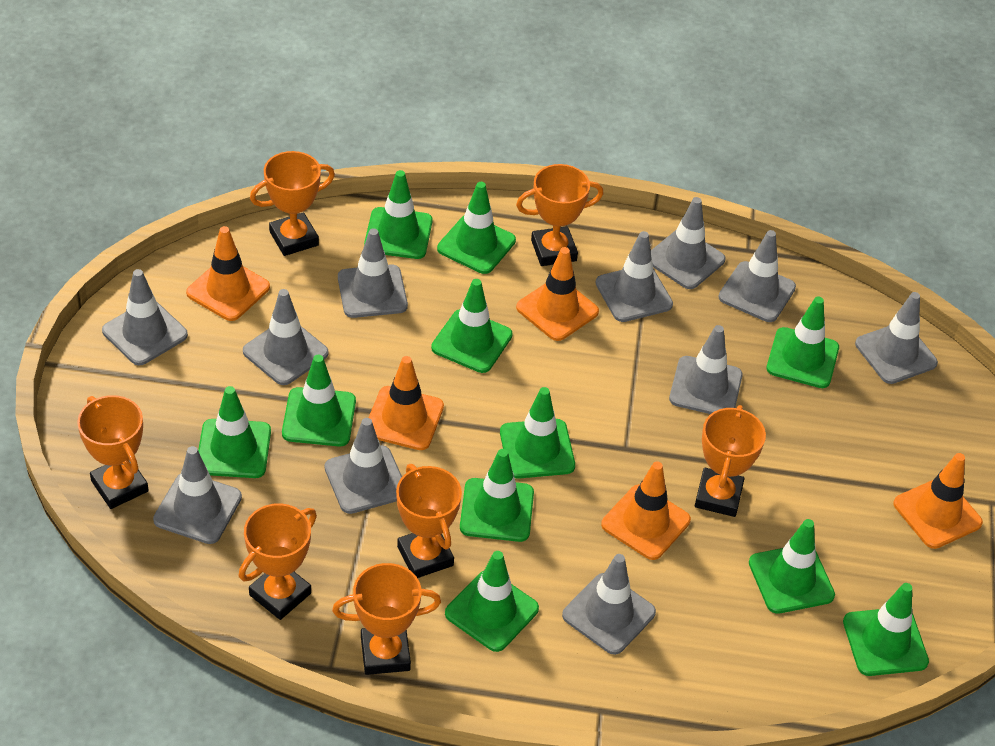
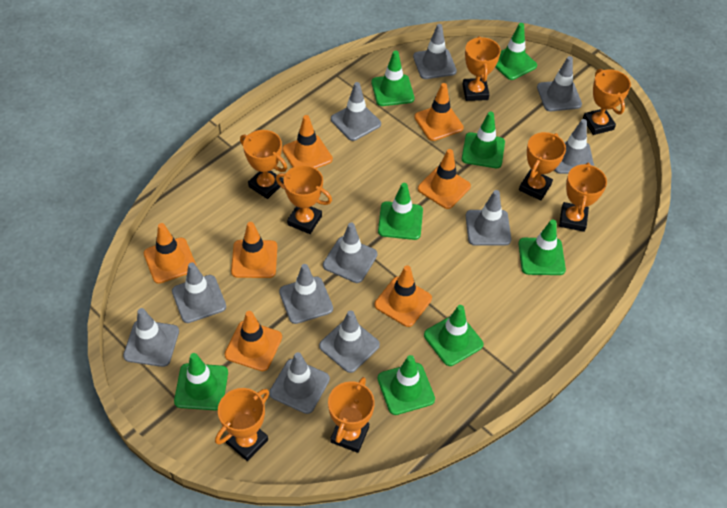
green traffic cone: 11 -> 8
orange traffic cone: 5 -> 7
orange trophy: 7 -> 8

